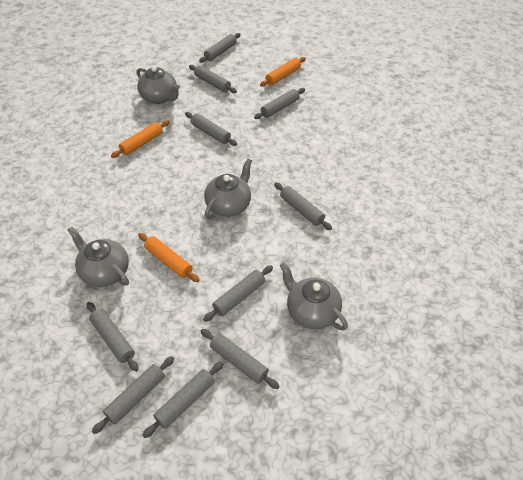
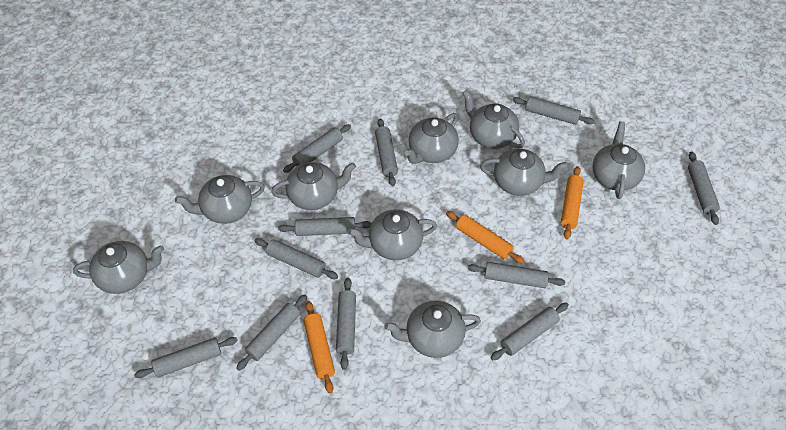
grey rolling pin: 10 -> 11
grey teapot: 4 -> 9

